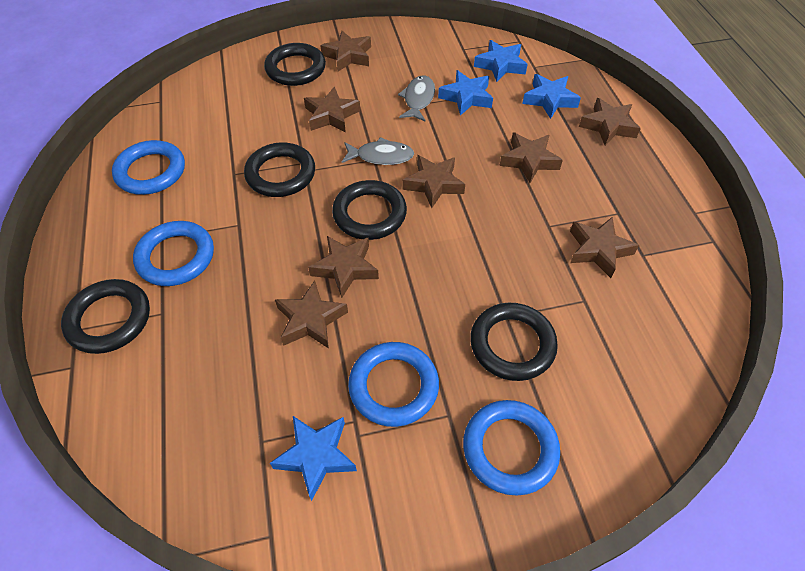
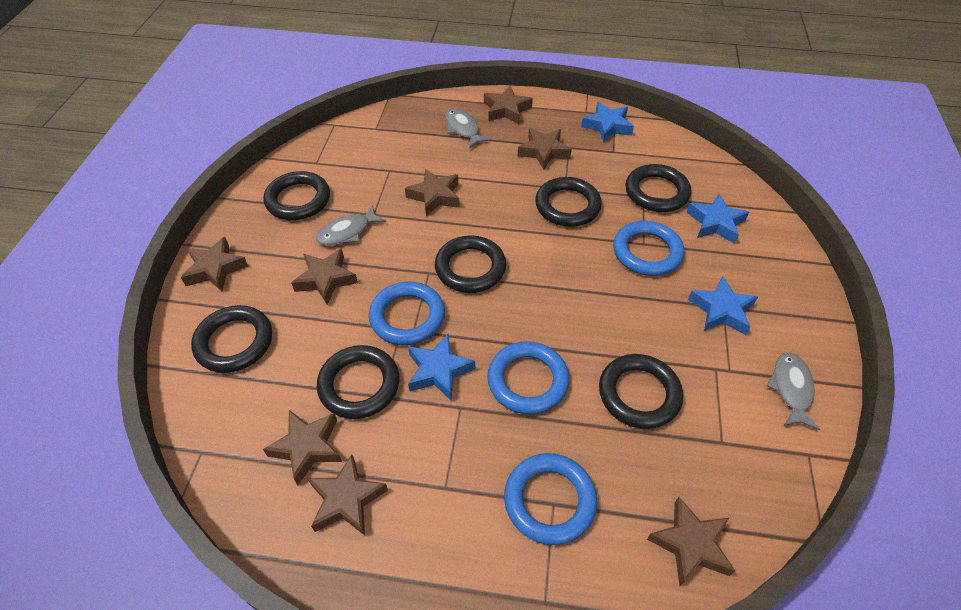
black ring: 5 -> 7
grey fish: 2 -> 3

